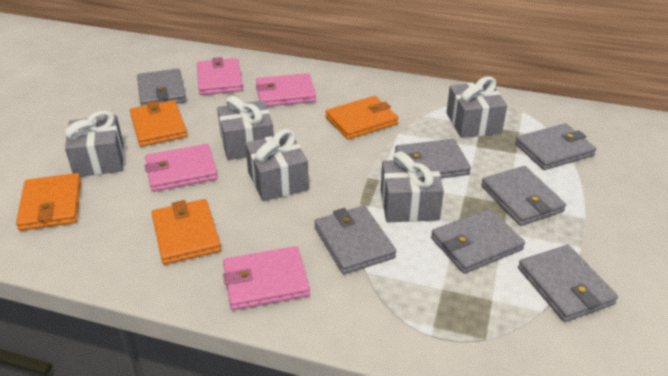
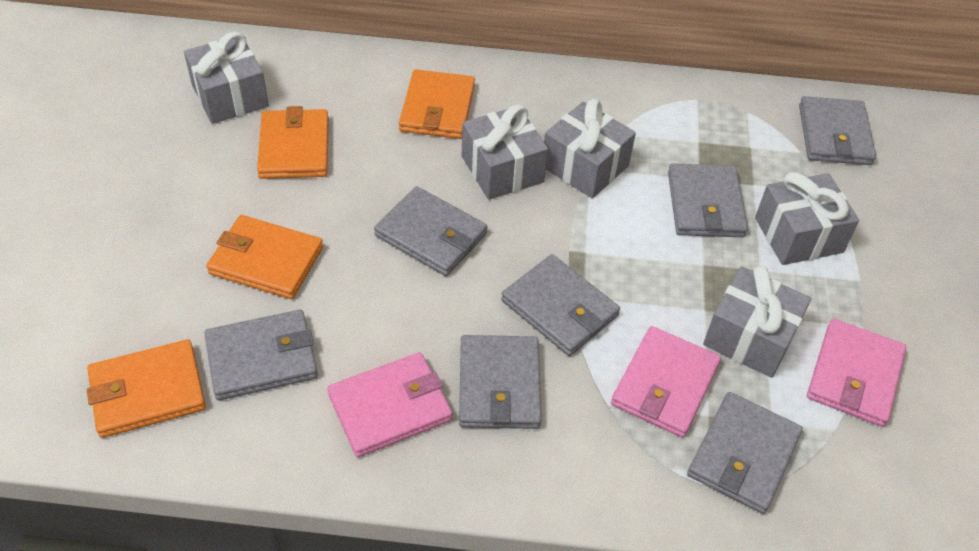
pink wallet: 4 -> 3

